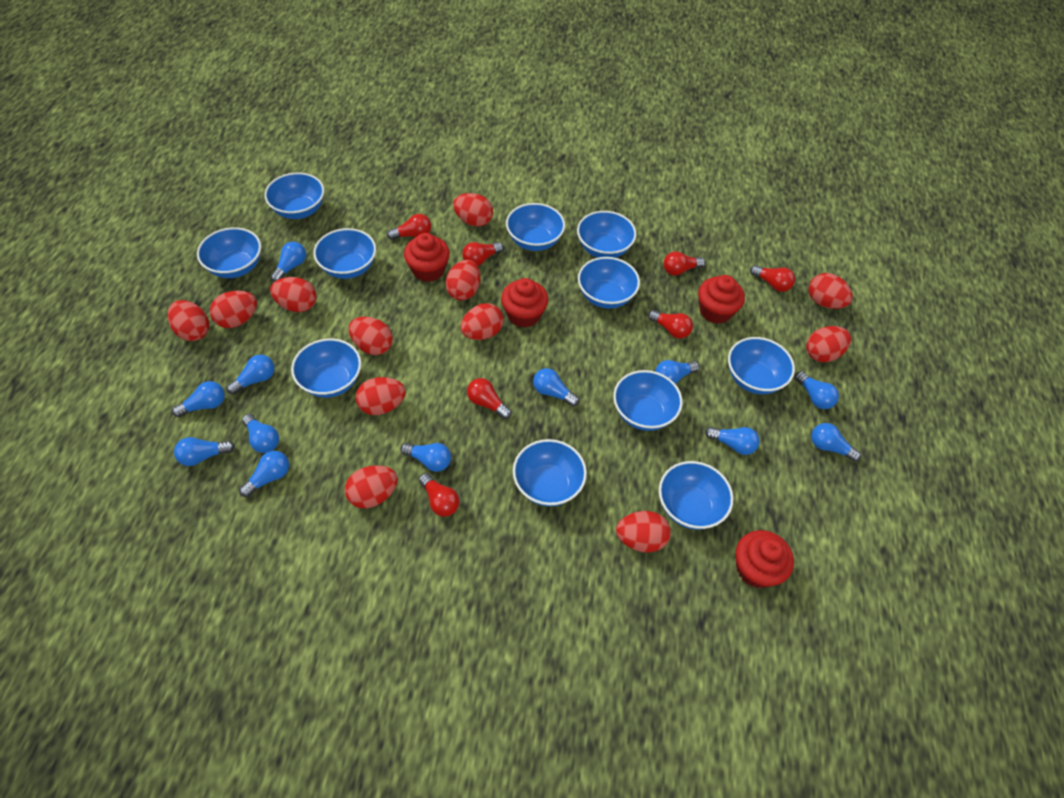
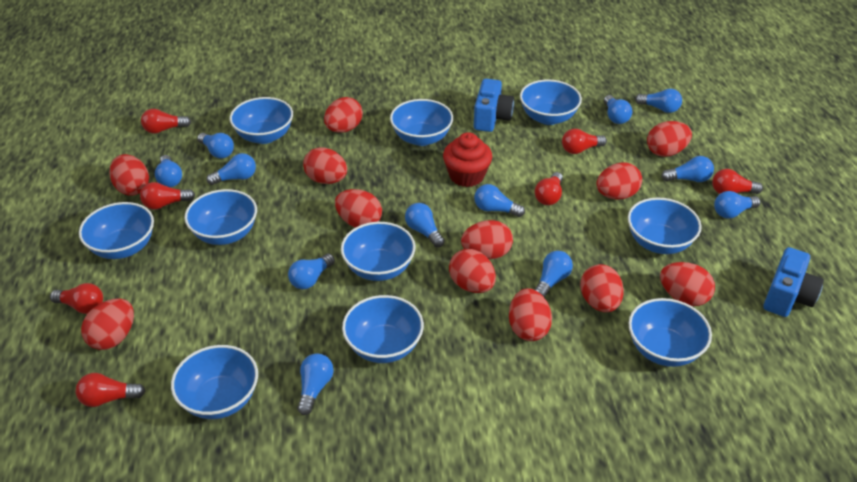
blue bowl: 11 -> 10
blue camera: 0 -> 2
red cupcake: 4 -> 1

